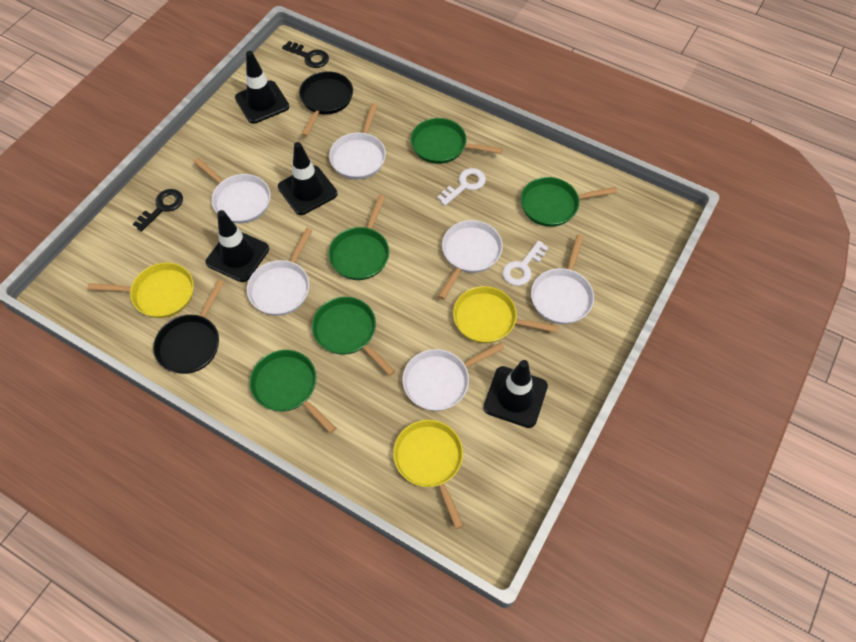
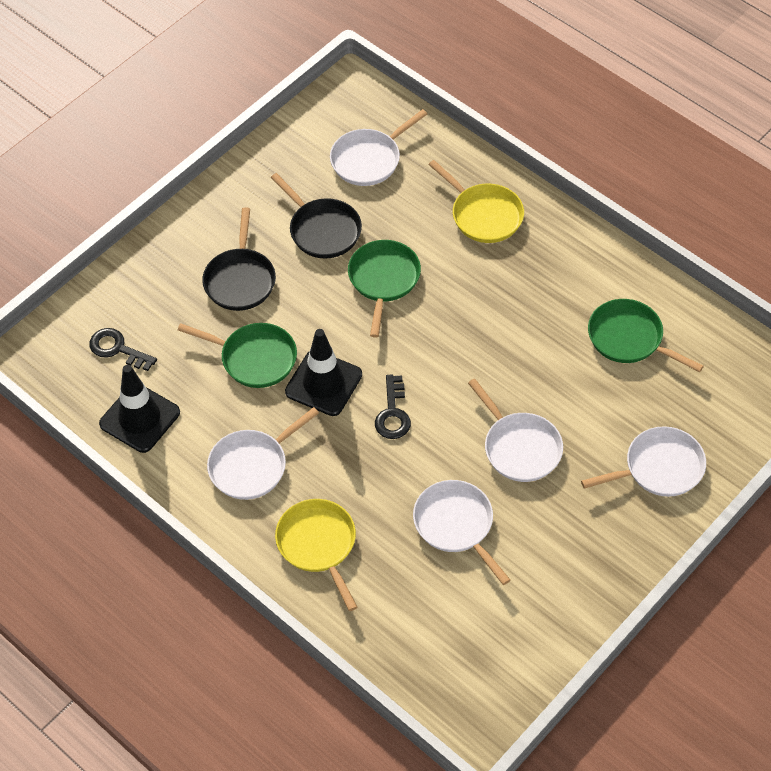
black traffic cone: 4 -> 2
green pan: 5 -> 3
white key: 2 -> 0
white pan: 6 -> 5
yellow pan: 3 -> 2

